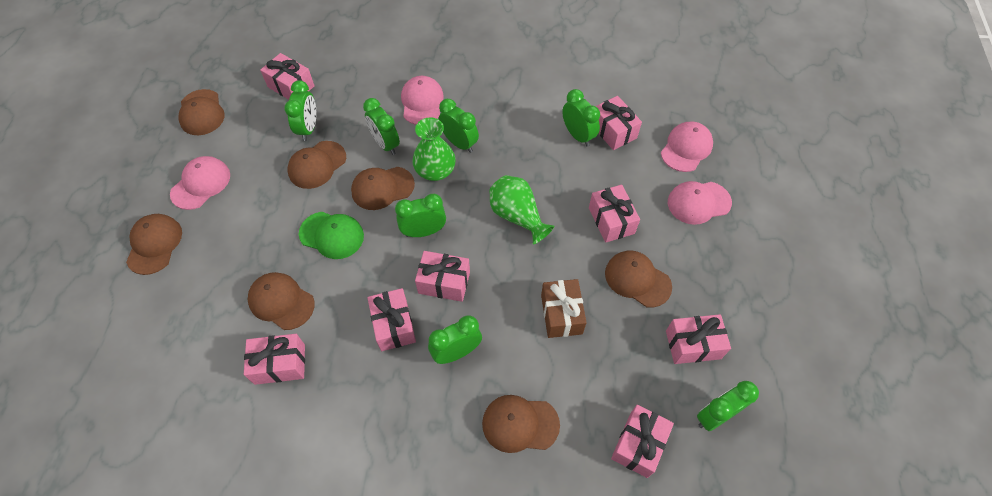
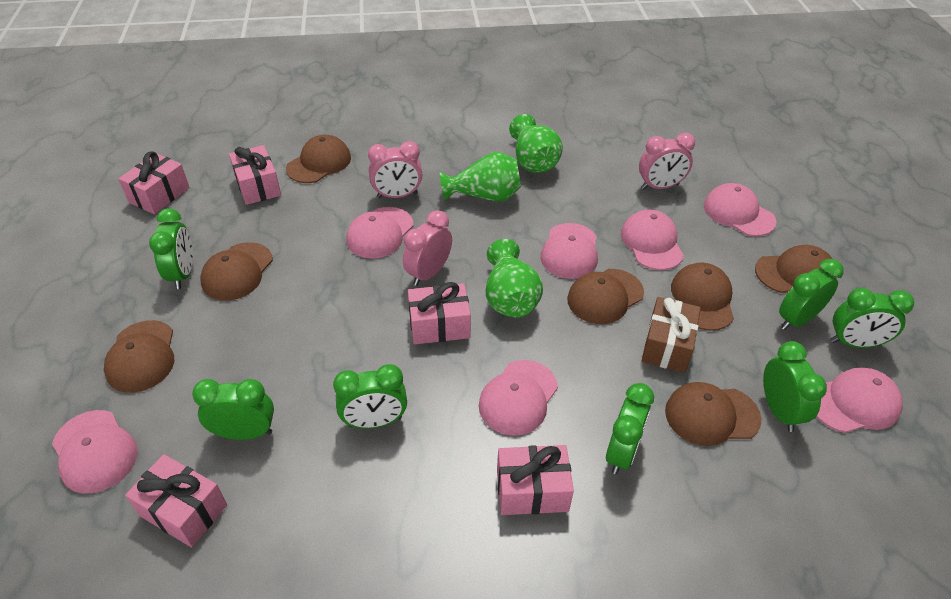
green cap: 1 -> 0
green vase: 2 -> 3
pink cap: 4 -> 7
pink clock: 0 -> 3
pink gift: 8 -> 5

